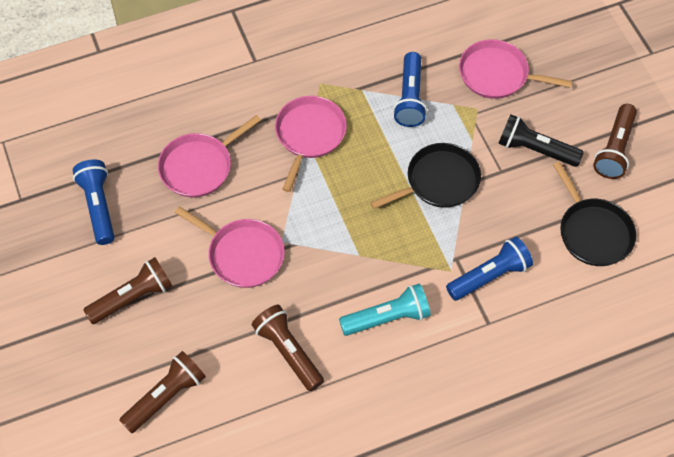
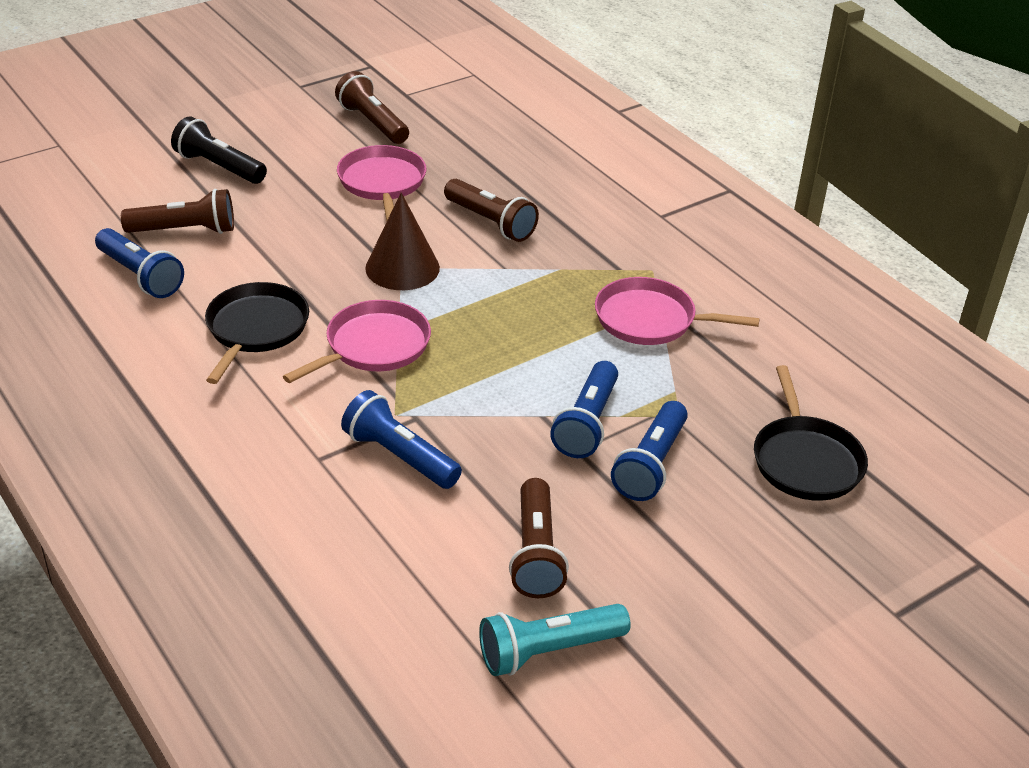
blue flashlight: 3 -> 4
brown cone: 0 -> 1
pink pan: 4 -> 3

